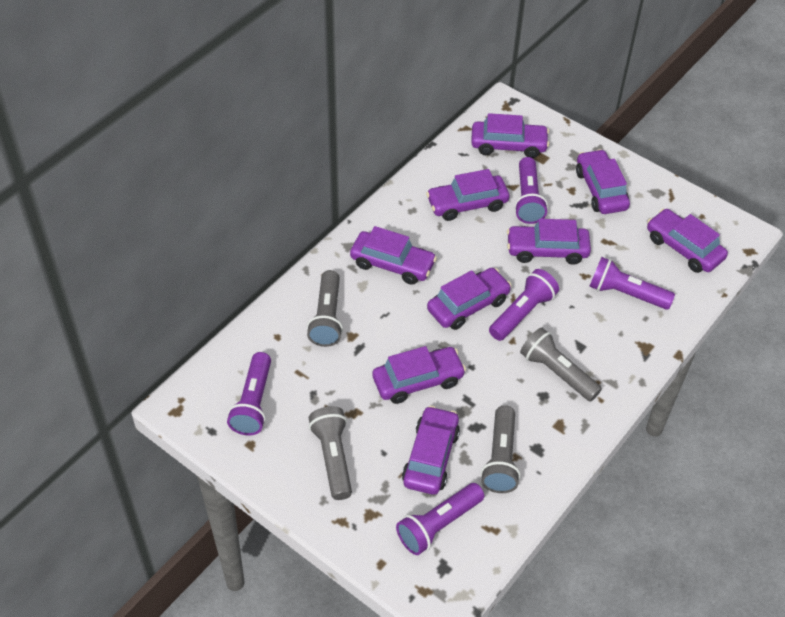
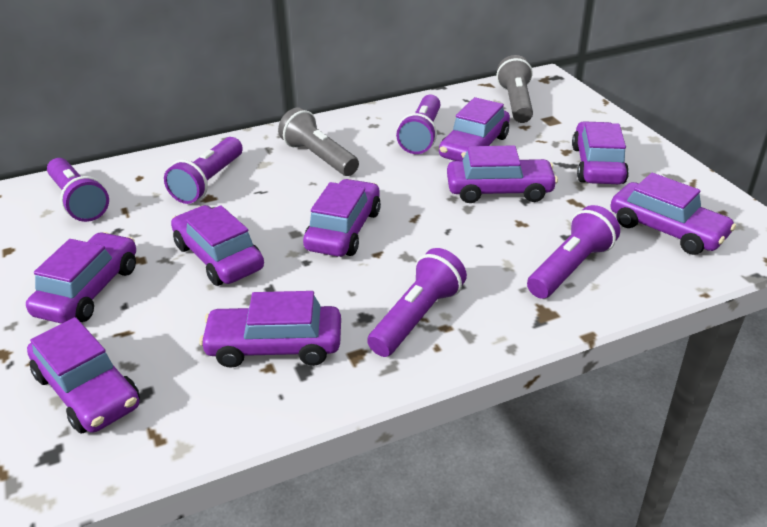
grey flashlight: 4 -> 2

